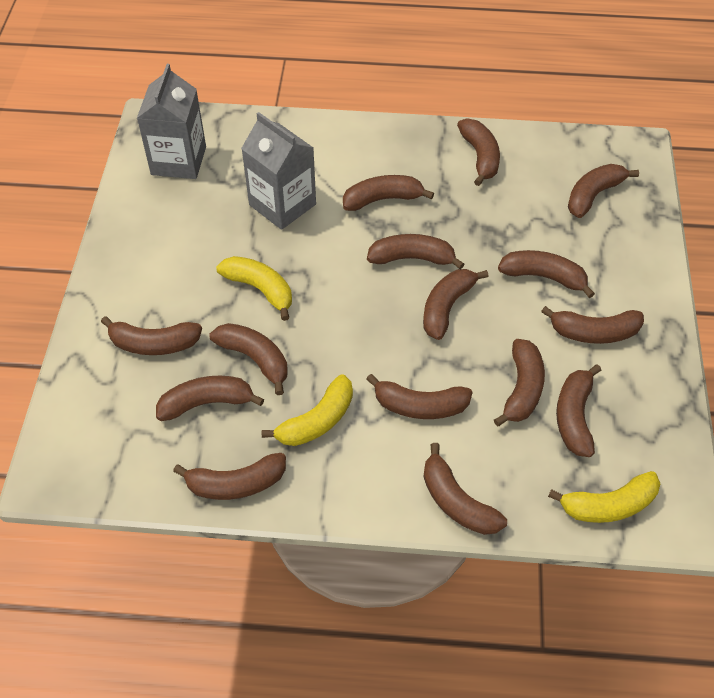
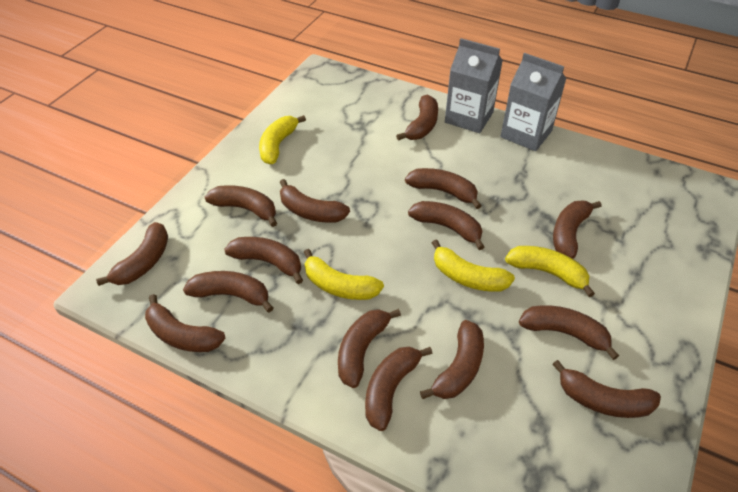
yellow banana: 3 -> 4

